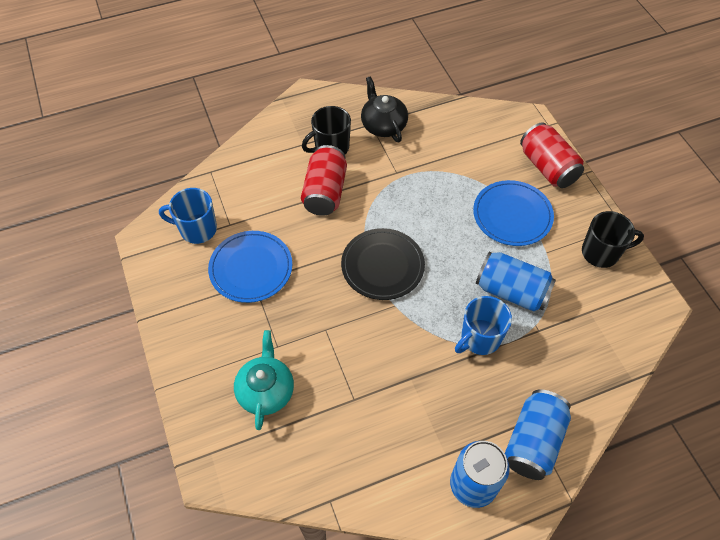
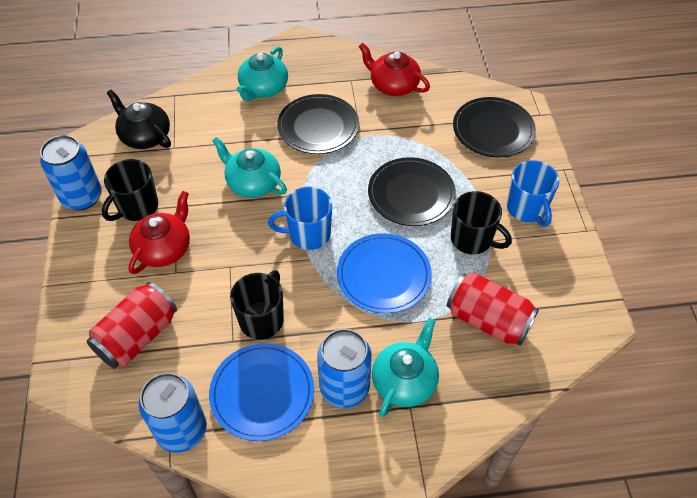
black mug: 2 -> 3
black plate: 1 -> 3
red teapot: 0 -> 2
turquoise teapot: 1 -> 3

